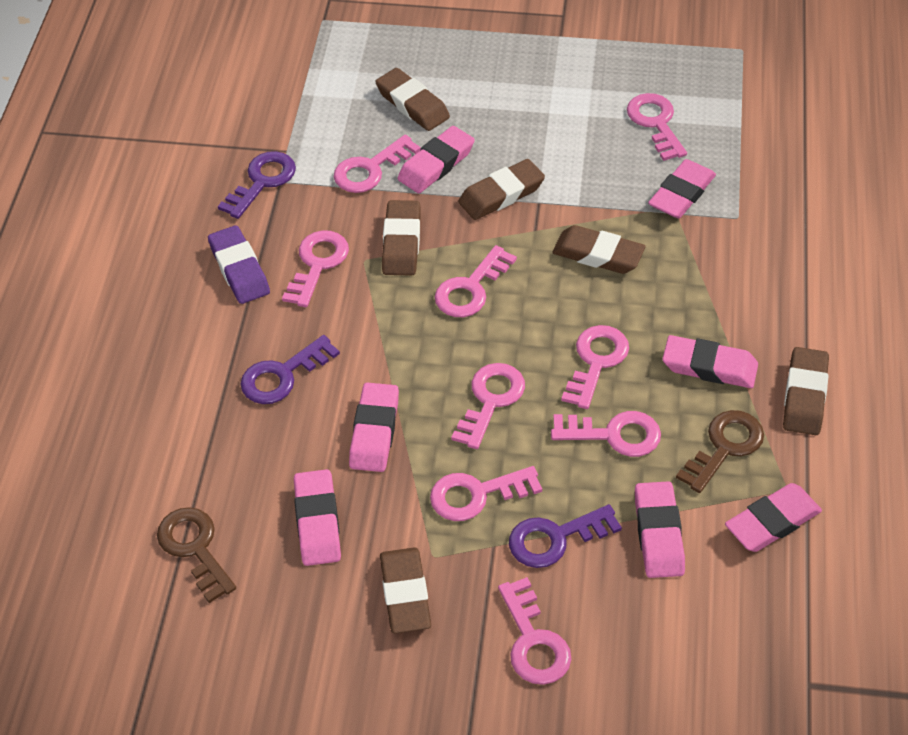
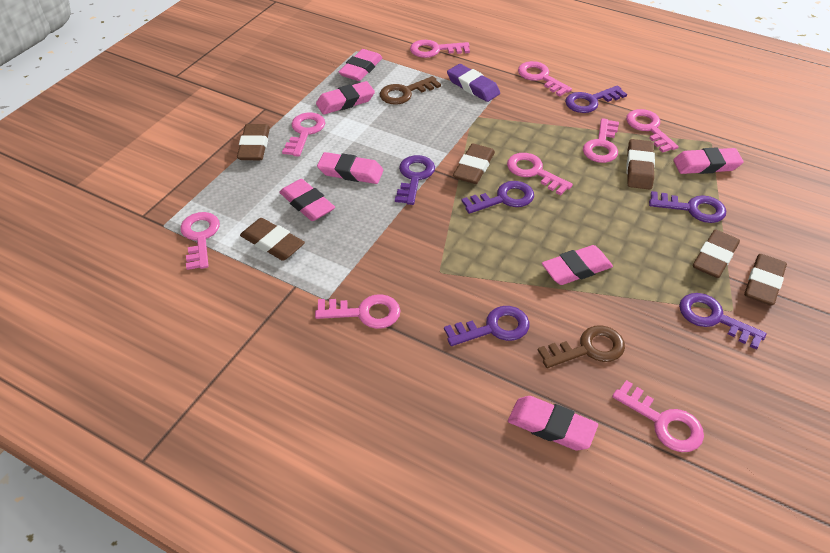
purple key: 3 -> 6

